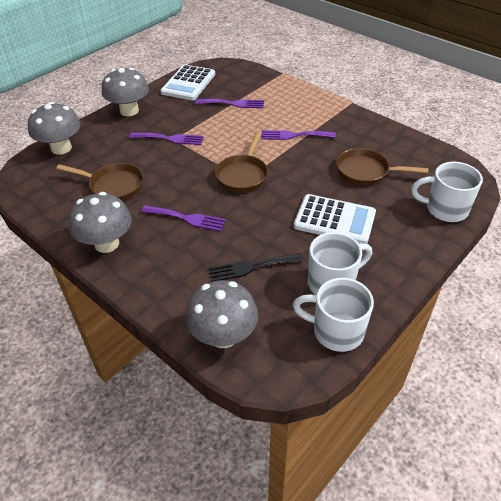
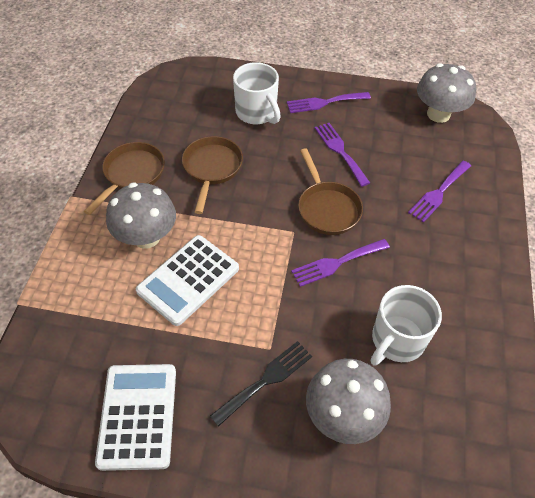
grey mushroom: 4 -> 3
white mug: 3 -> 2

